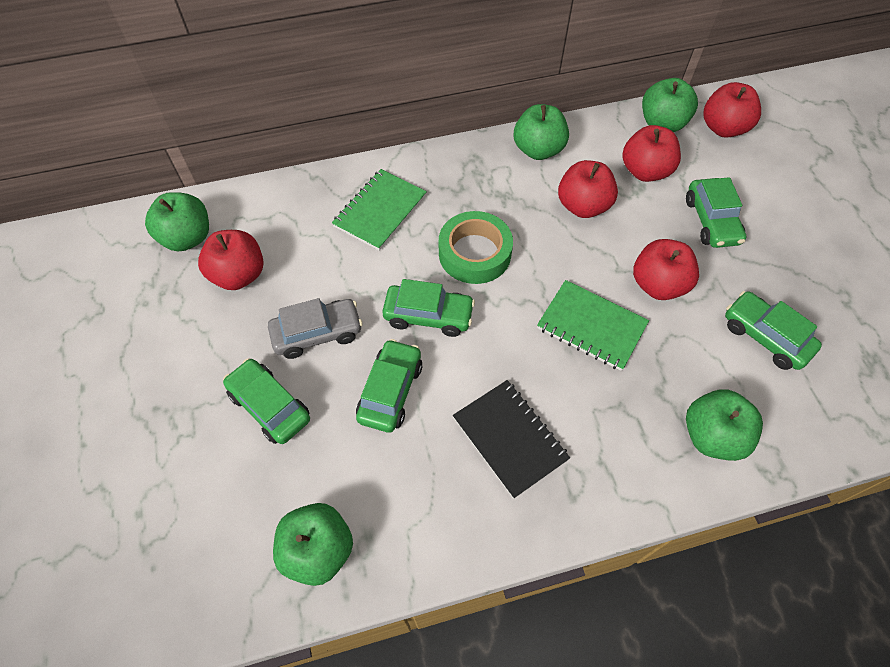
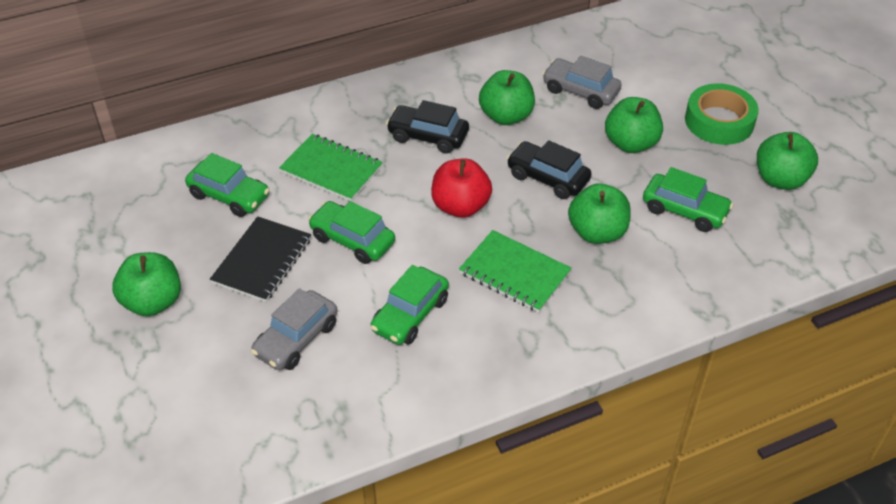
black car: 0 -> 2
green car: 5 -> 4
grey car: 1 -> 2
red apple: 5 -> 1

